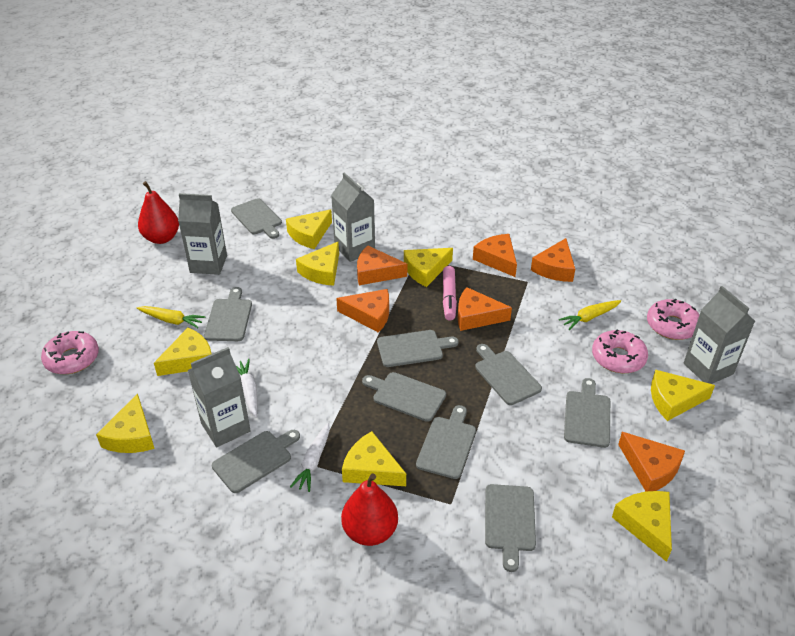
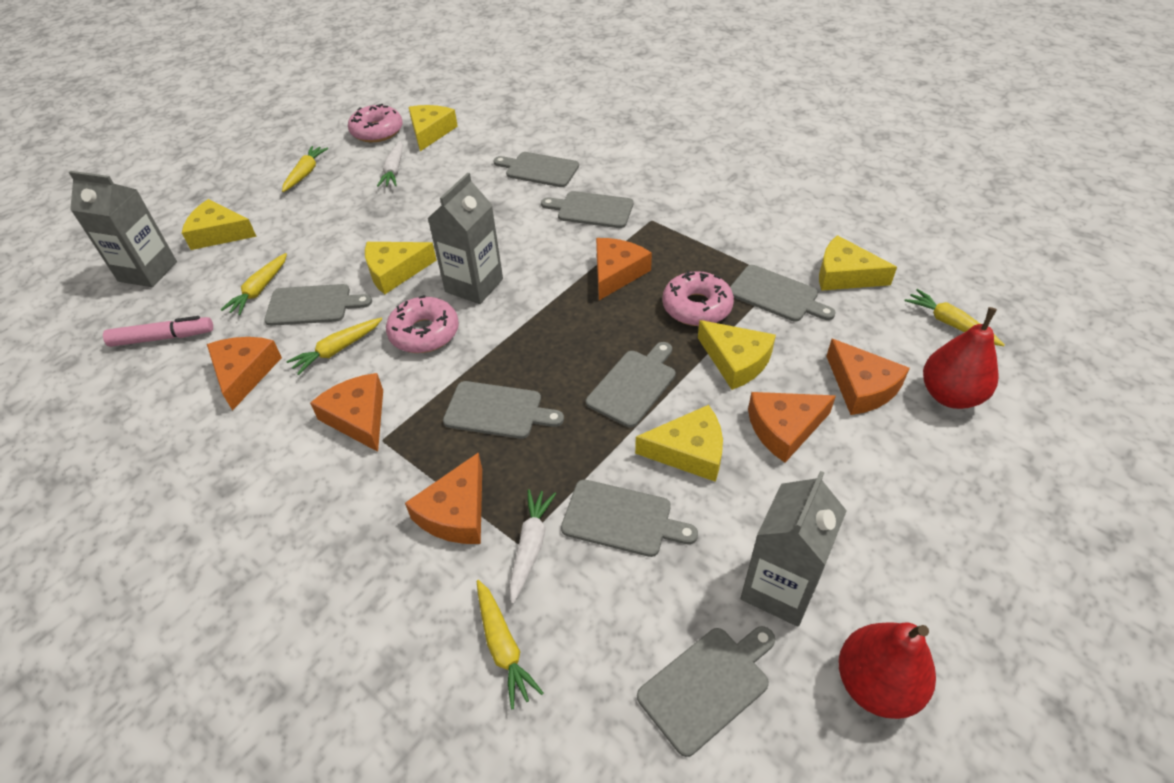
grey carton: 4 -> 3
grey cutting board: 9 -> 8
yellow carrot: 2 -> 5
yellow cheese: 8 -> 6

